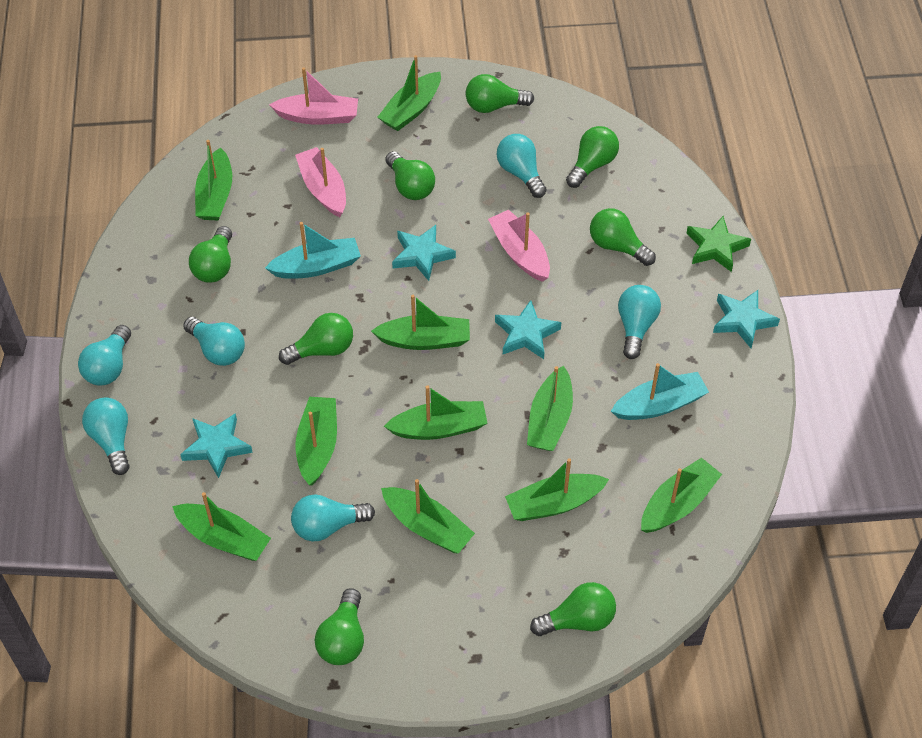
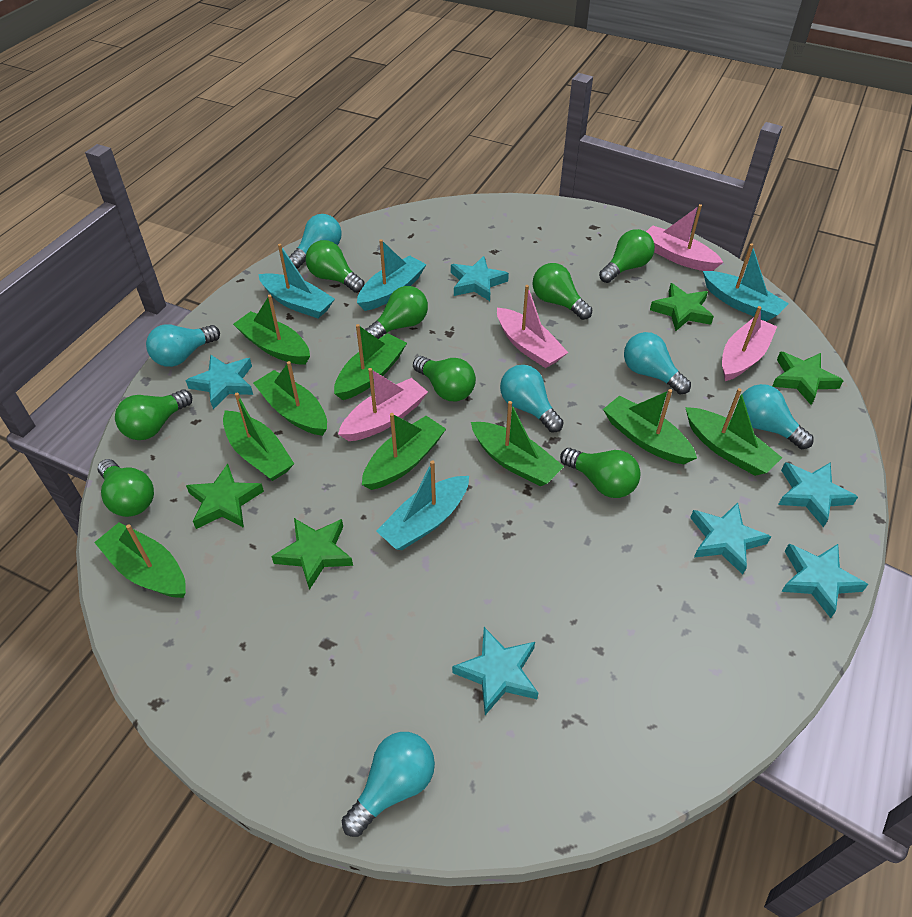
green boat: 10 -> 9
green star: 1 -> 4
pink boat: 3 -> 4
turquoise boat: 2 -> 4
turquoise star: 4 -> 6

